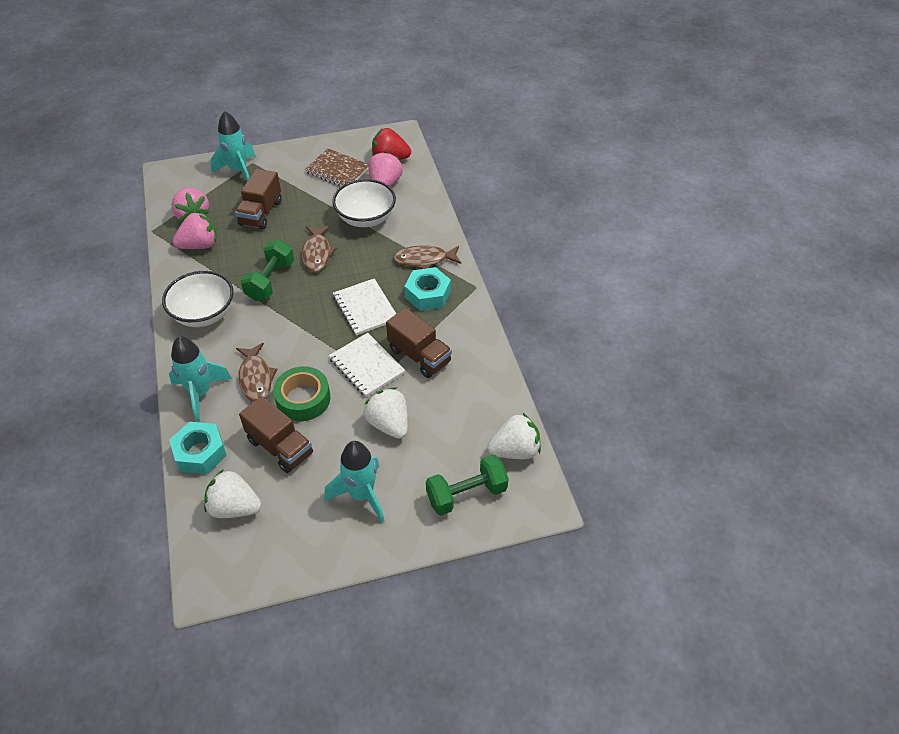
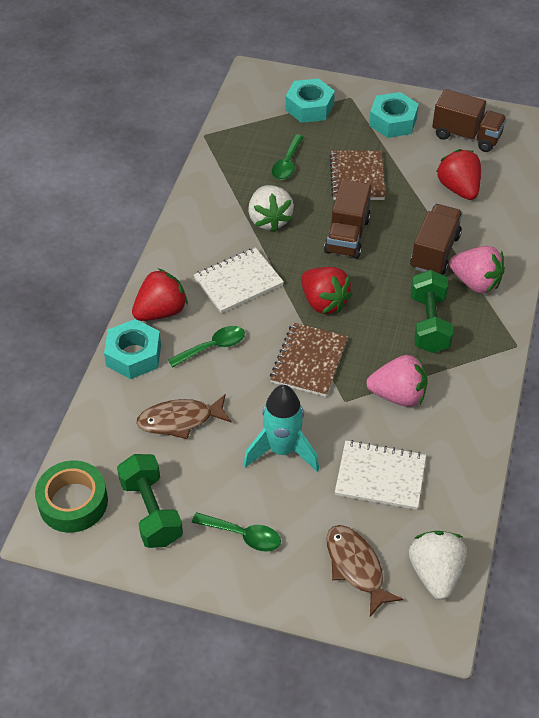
brown fish: 3 -> 2
brown notebook: 1 -> 2
green spoon: 0 -> 3
pink strawberry: 3 -> 2
red strawberry: 1 -> 3
turquoise nut: 2 -> 3
turquoise rocket: 3 -> 1
white bowl: 2 -> 0
white strawberry: 3 -> 2

